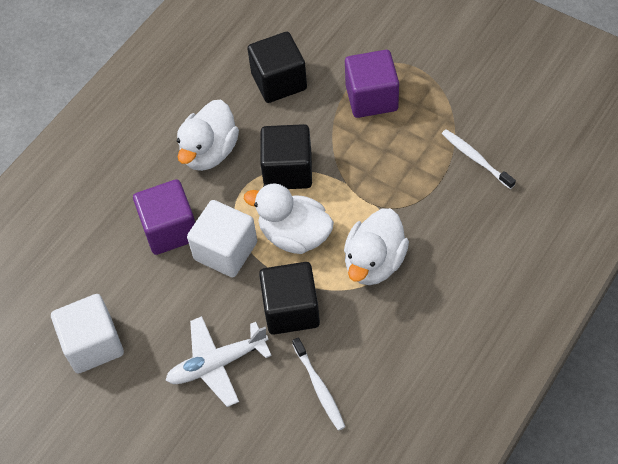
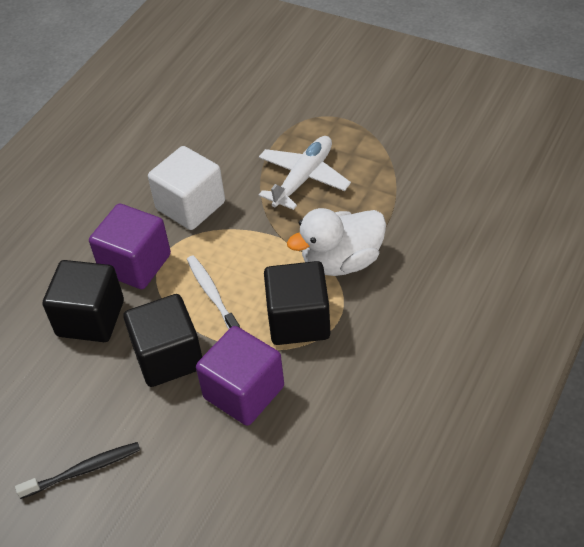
black toothbrush: 0 -> 1
white cube: 2 -> 1
white duck: 3 -> 1
white toothbrush: 2 -> 1

